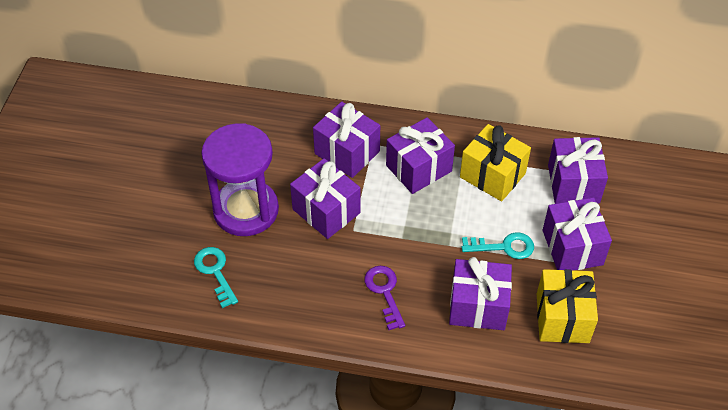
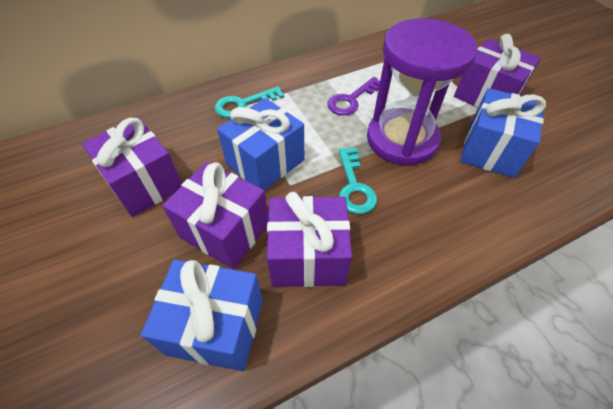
blue gift: 0 -> 3
purple gift: 6 -> 4
yellow gift: 2 -> 0

